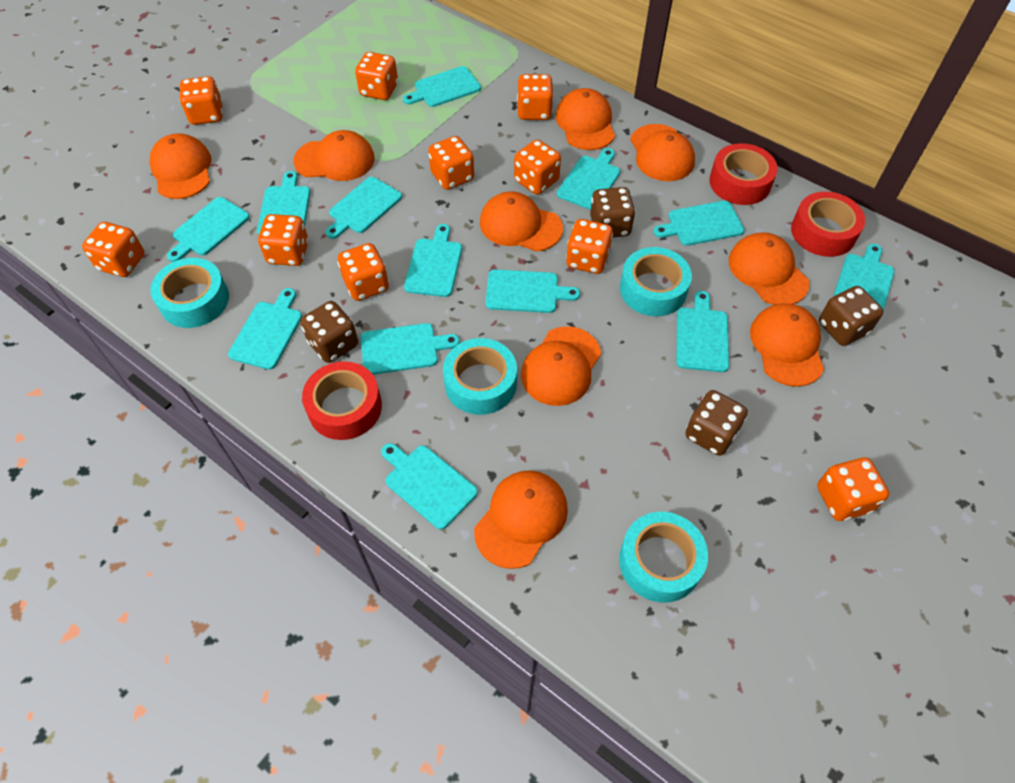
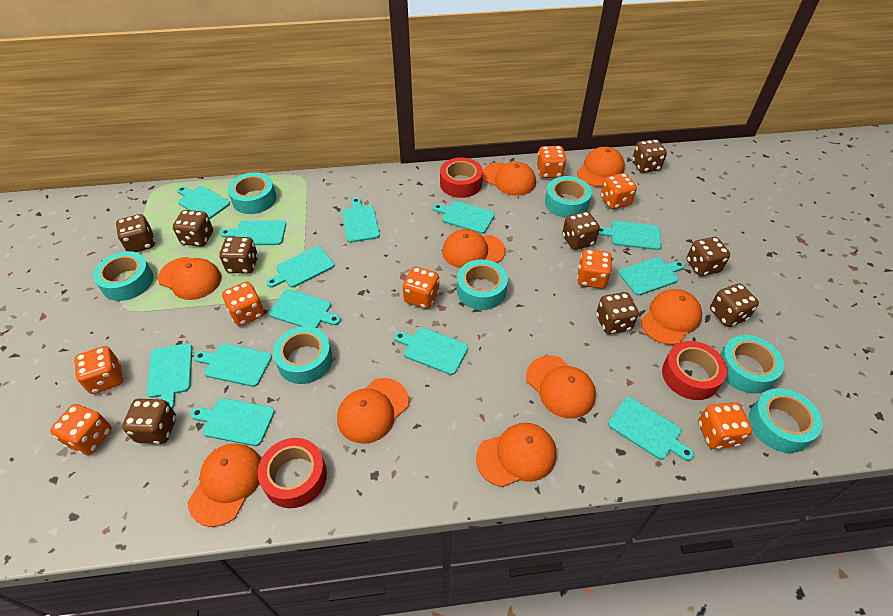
brown dice: 4 -> 9
orange dice: 10 -> 8
turquoise tape: 4 -> 7

